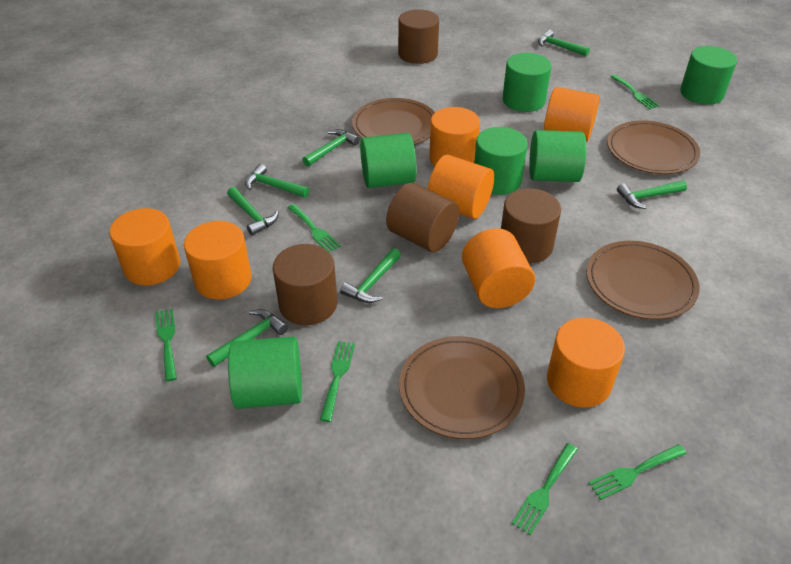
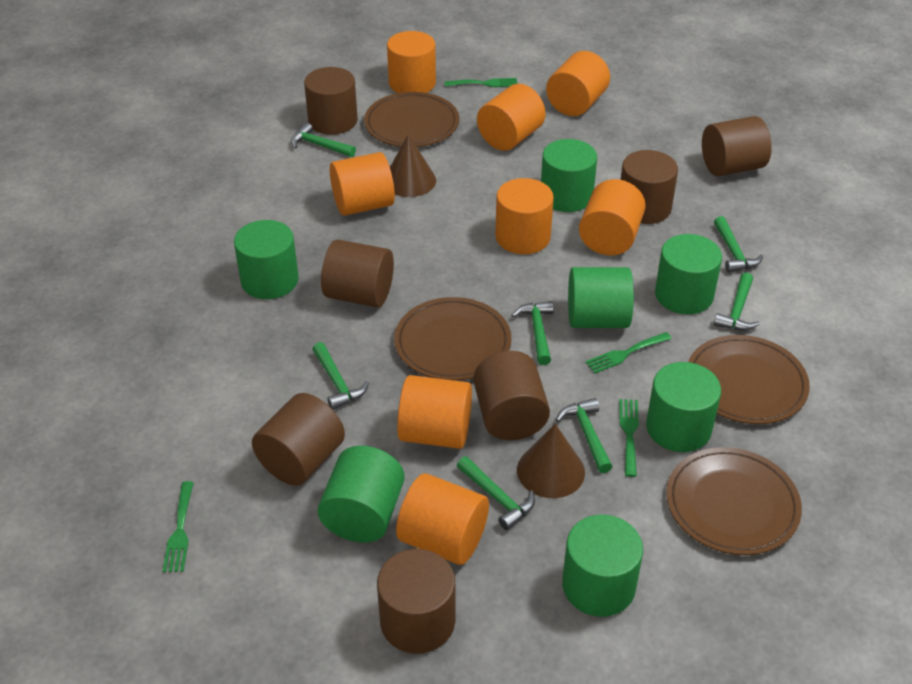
brown cone: 0 -> 2
brown cylinder: 4 -> 7
green cylinder: 6 -> 7
green fork: 6 -> 4
orange cylinder: 7 -> 8

